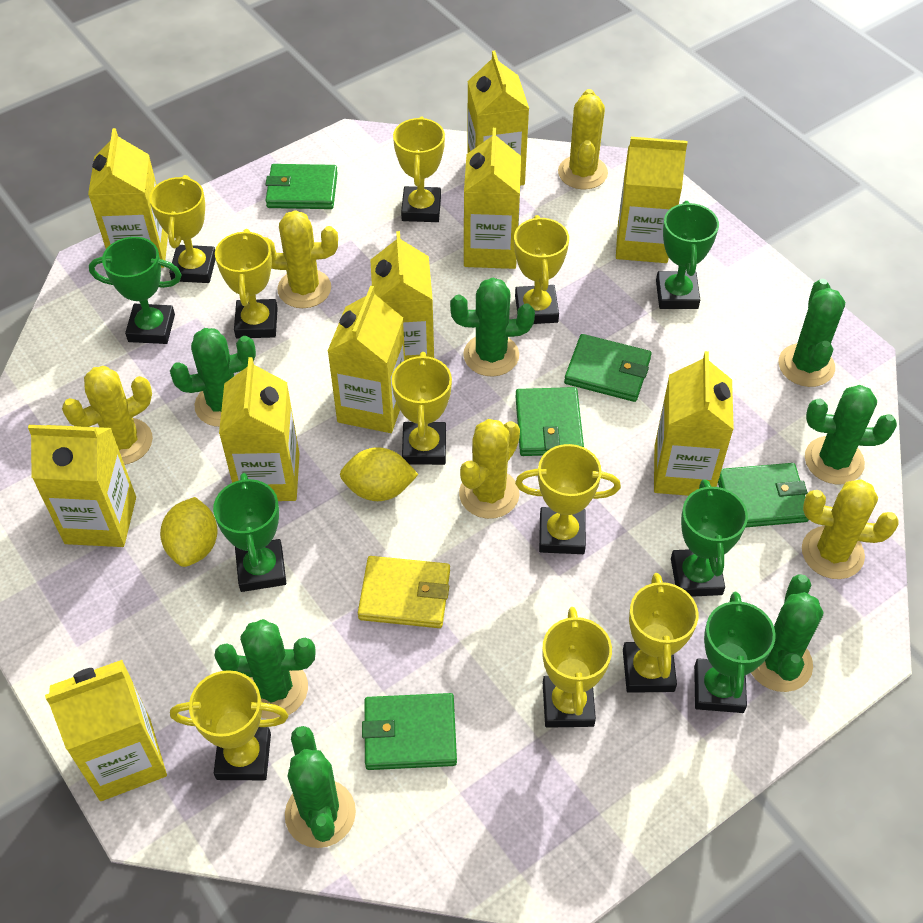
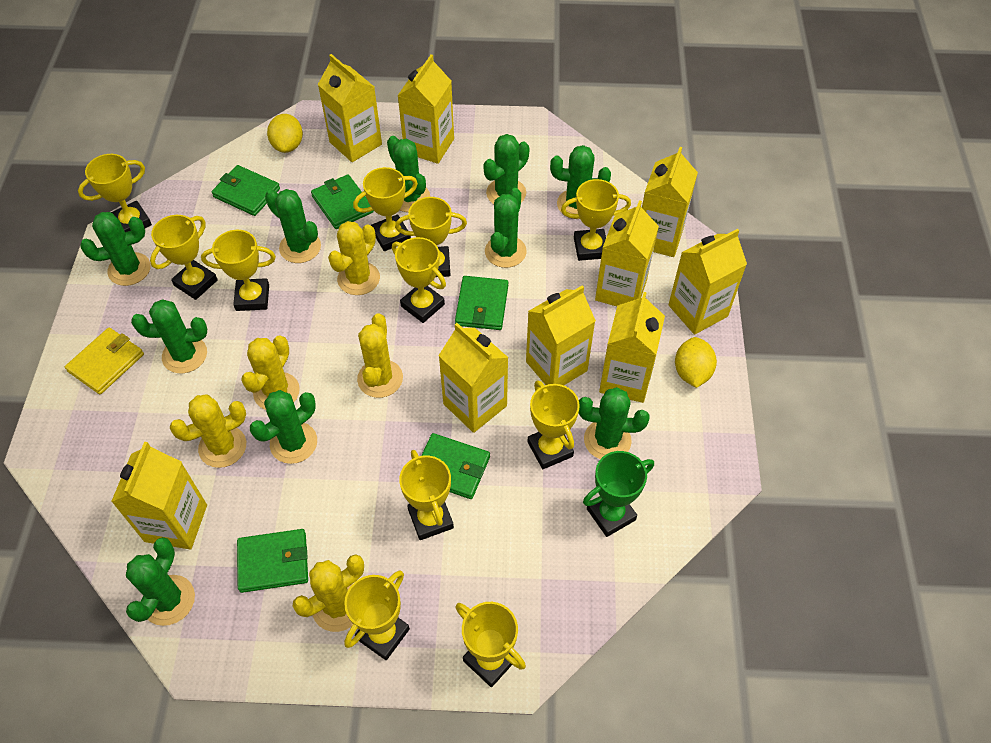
green cactus: 7 -> 10
green trophy: 5 -> 1
yellow carton: 10 -> 9
yellow trophy: 9 -> 11

